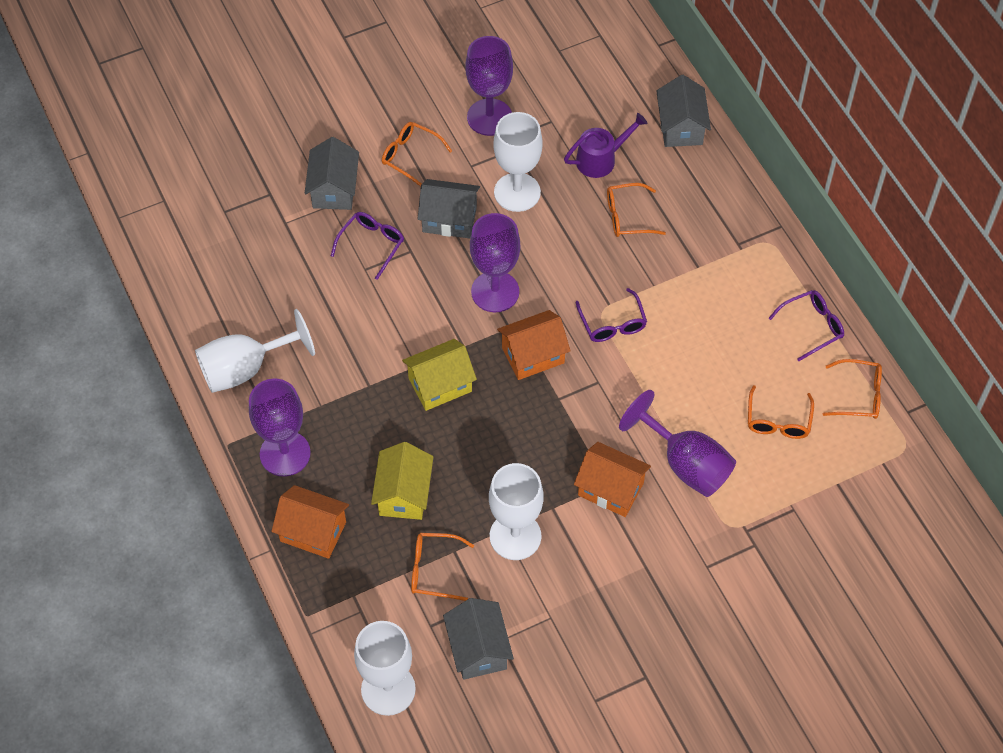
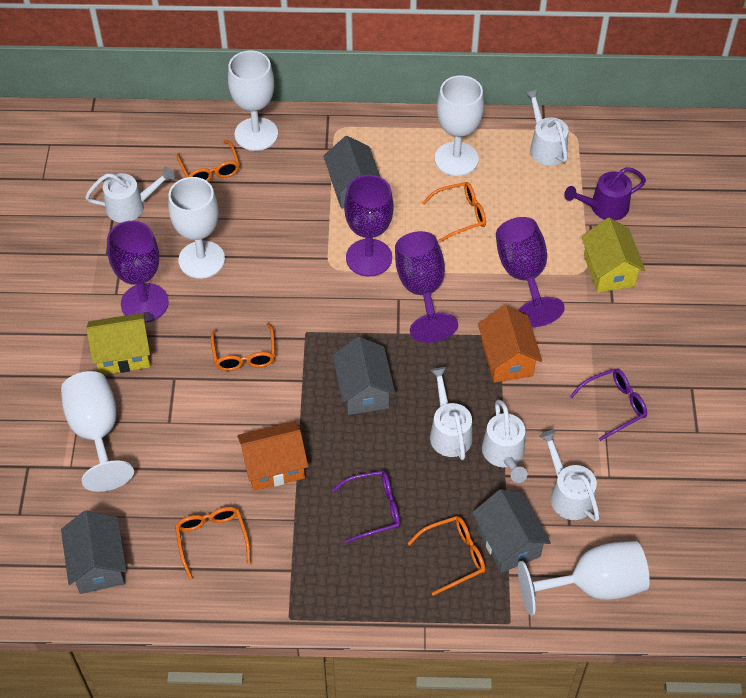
orange house: 3 -> 2
purple glasses: 3 -> 2
white goblet: 4 -> 5
white watering can: 0 -> 5

